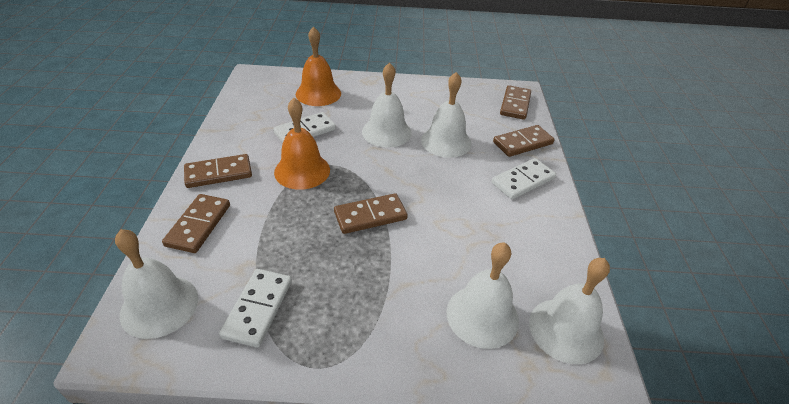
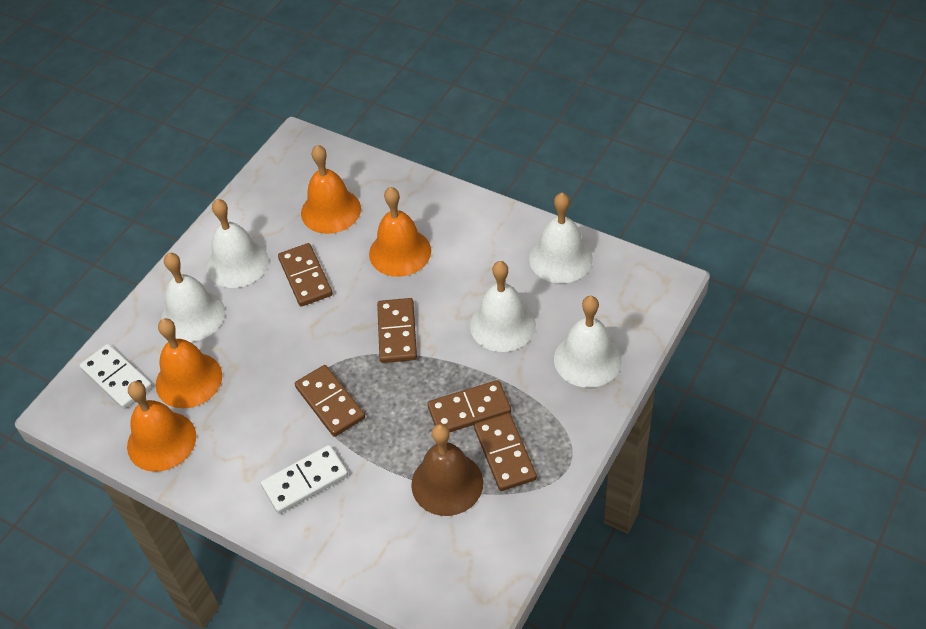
brown bell: 0 -> 1
orange bell: 2 -> 4
white domino: 3 -> 2

